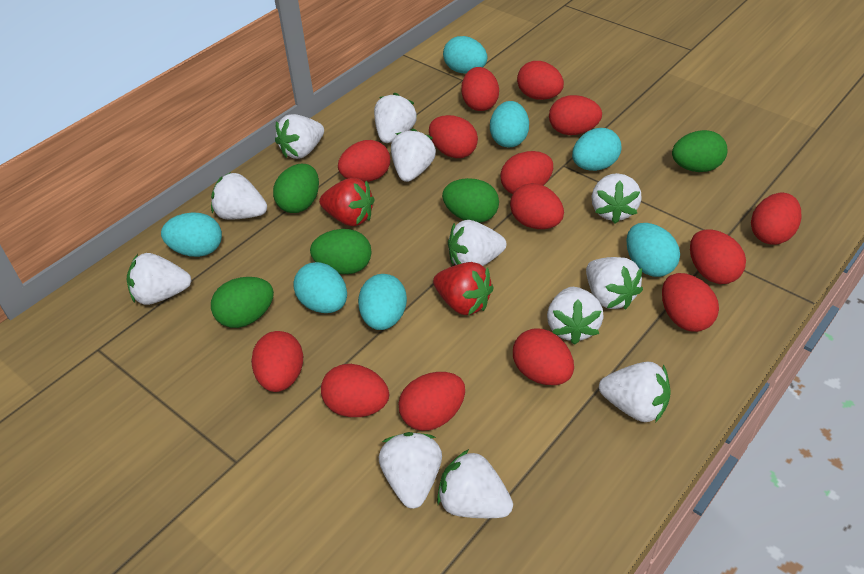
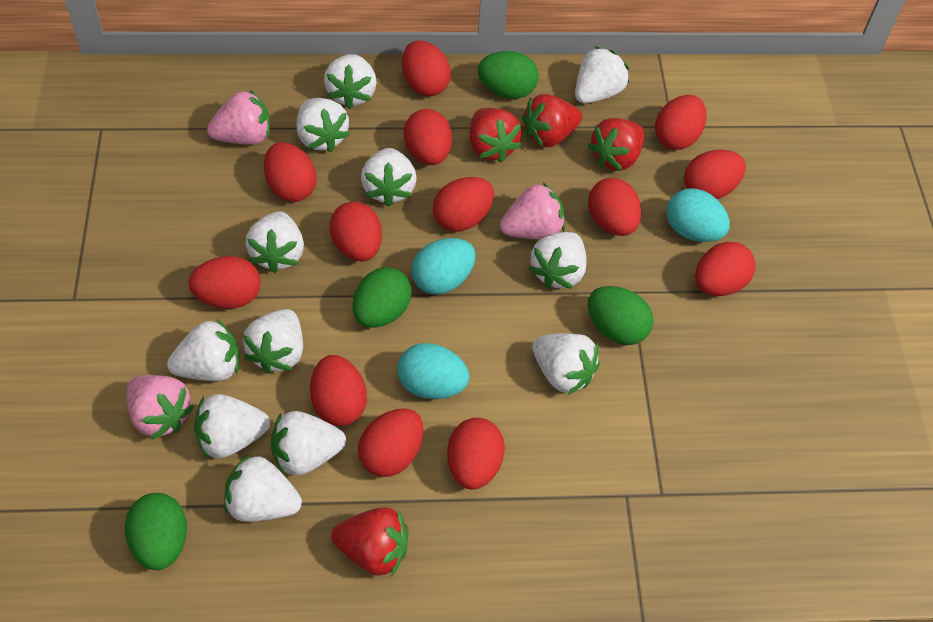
green egg: 5 -> 4
pink strawberry: 0 -> 3
red egg: 14 -> 13
red strawberry: 2 -> 4
turquoise egg: 7 -> 3

